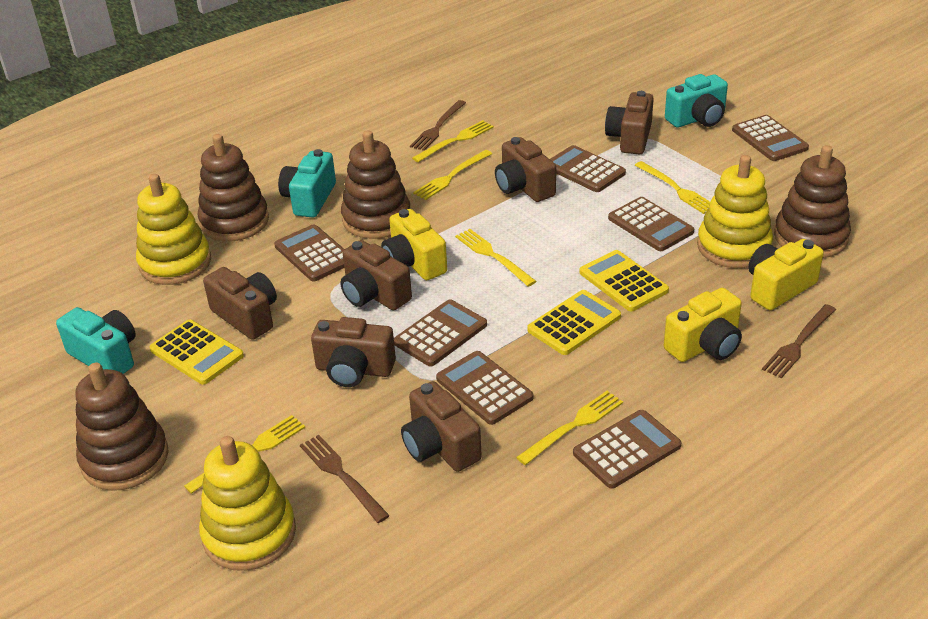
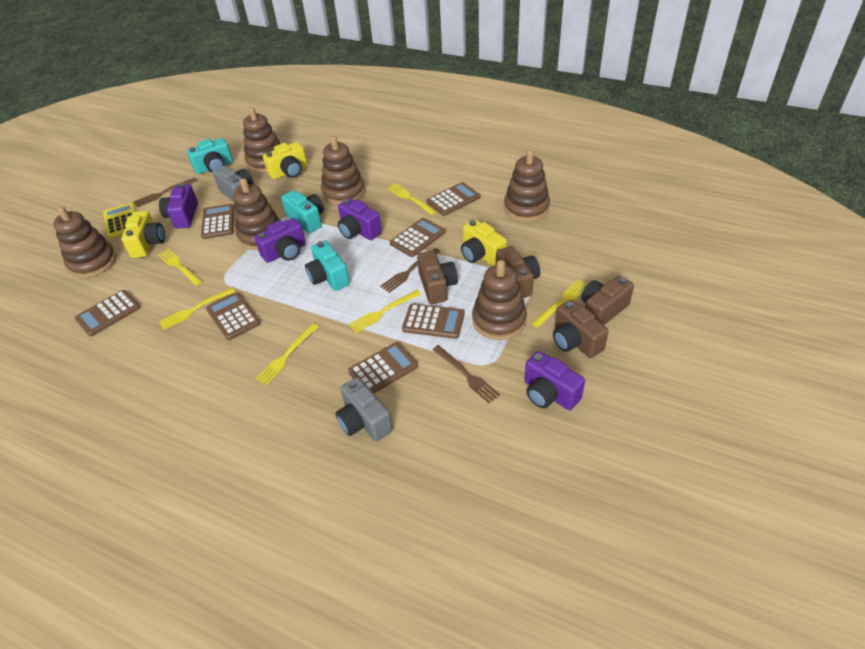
brown camera: 6 -> 4
brown stacking toy: 4 -> 6
grey camera: 0 -> 2
purple camera: 0 -> 4
yellow calculator: 3 -> 1
yellow stacking toy: 3 -> 0

